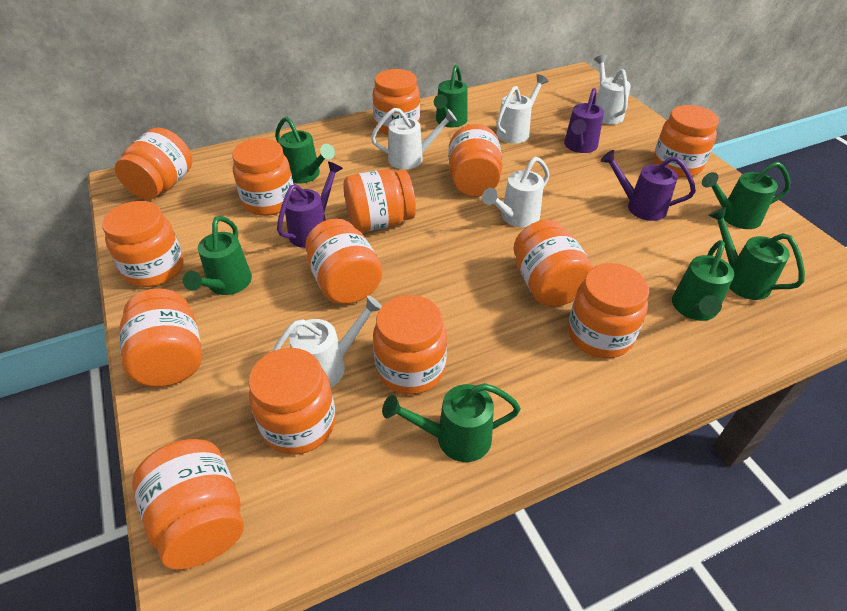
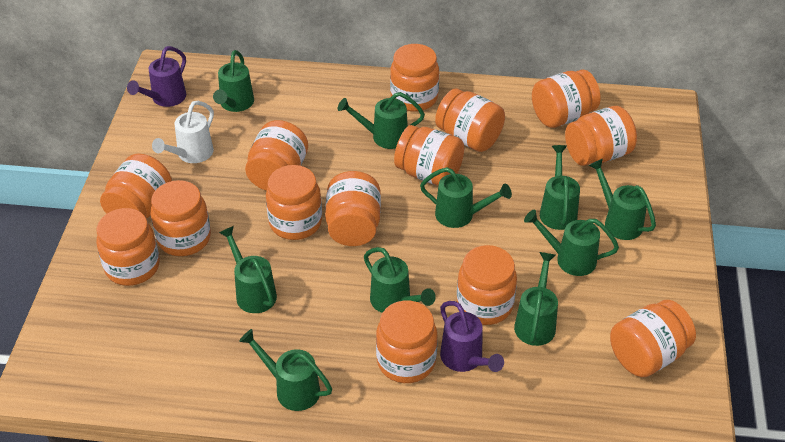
green watering can: 7 -> 10
purple watering can: 3 -> 2
white watering can: 5 -> 1

